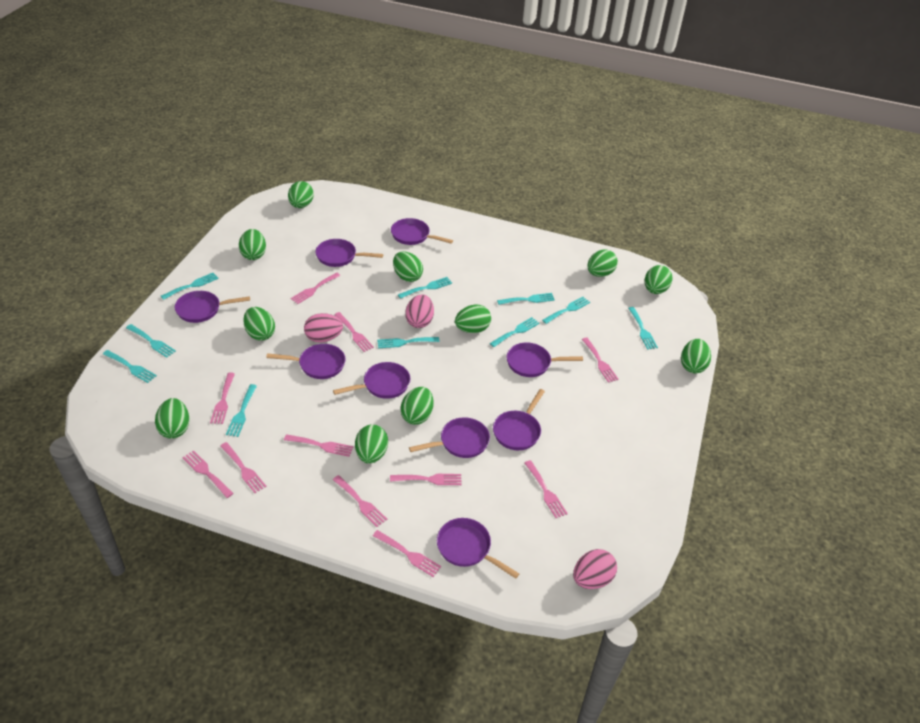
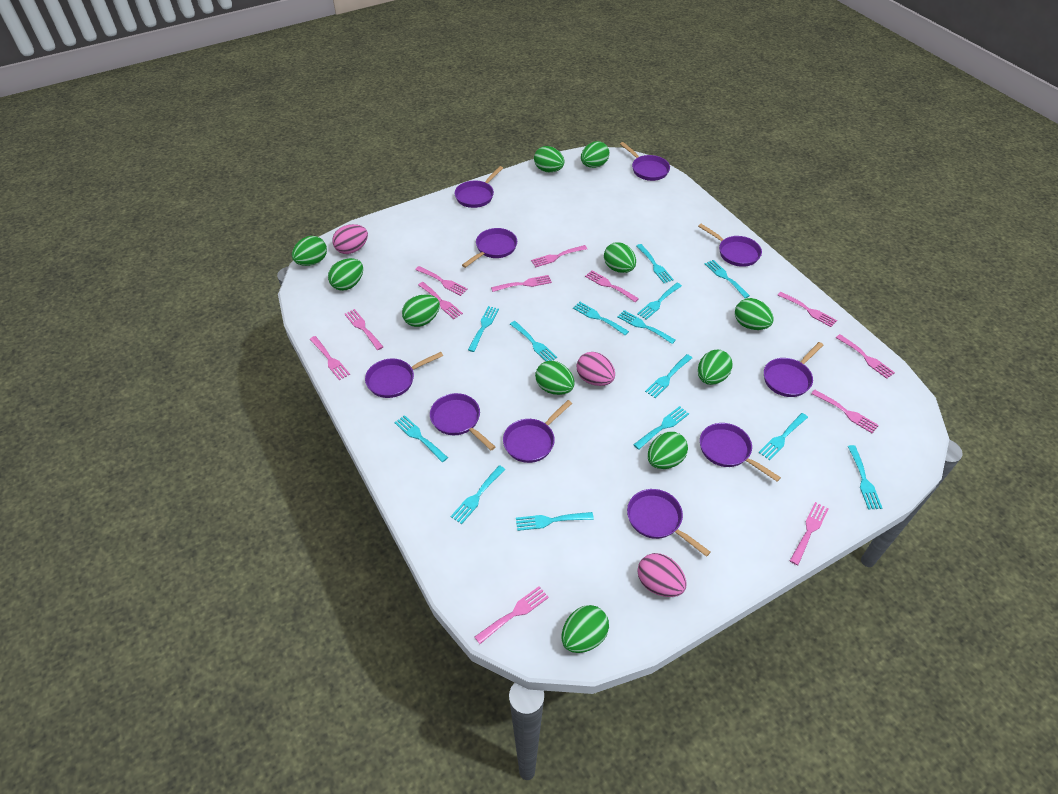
pink fork: 11 -> 12
purple pan: 9 -> 10
turquoise fork: 10 -> 14

